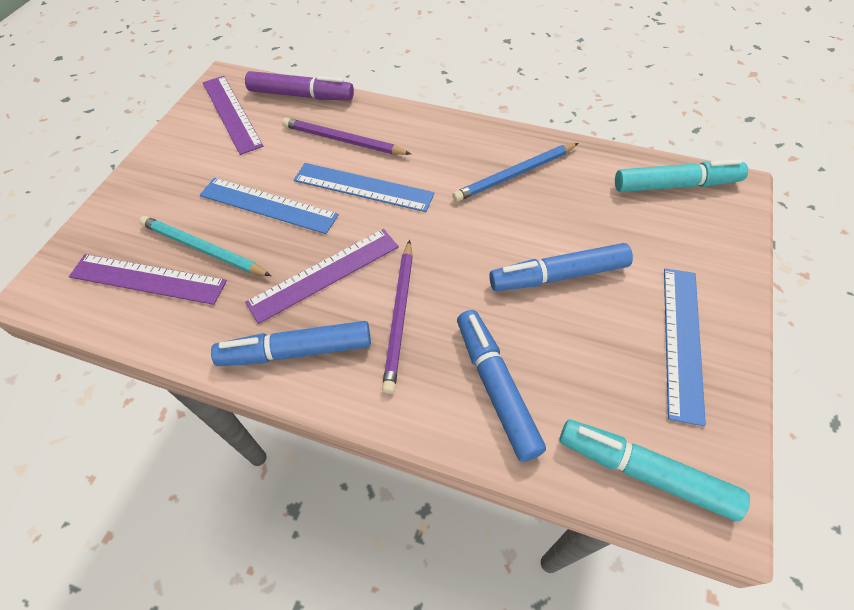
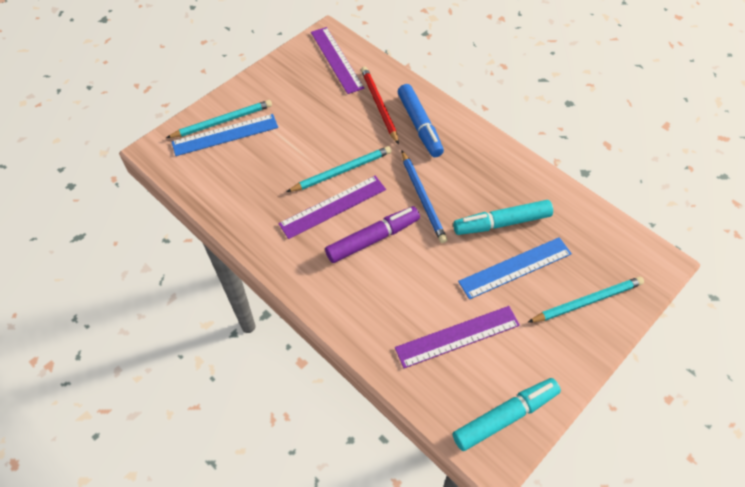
blue marker: 3 -> 1
blue ruler: 3 -> 2
purple pencil: 2 -> 0
red pencil: 0 -> 1
turquoise pencil: 1 -> 3

